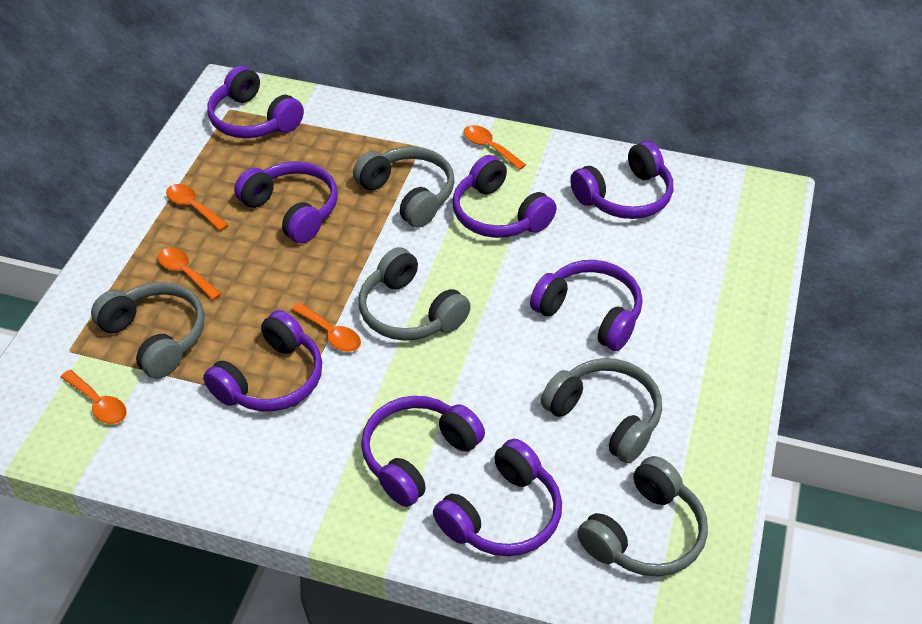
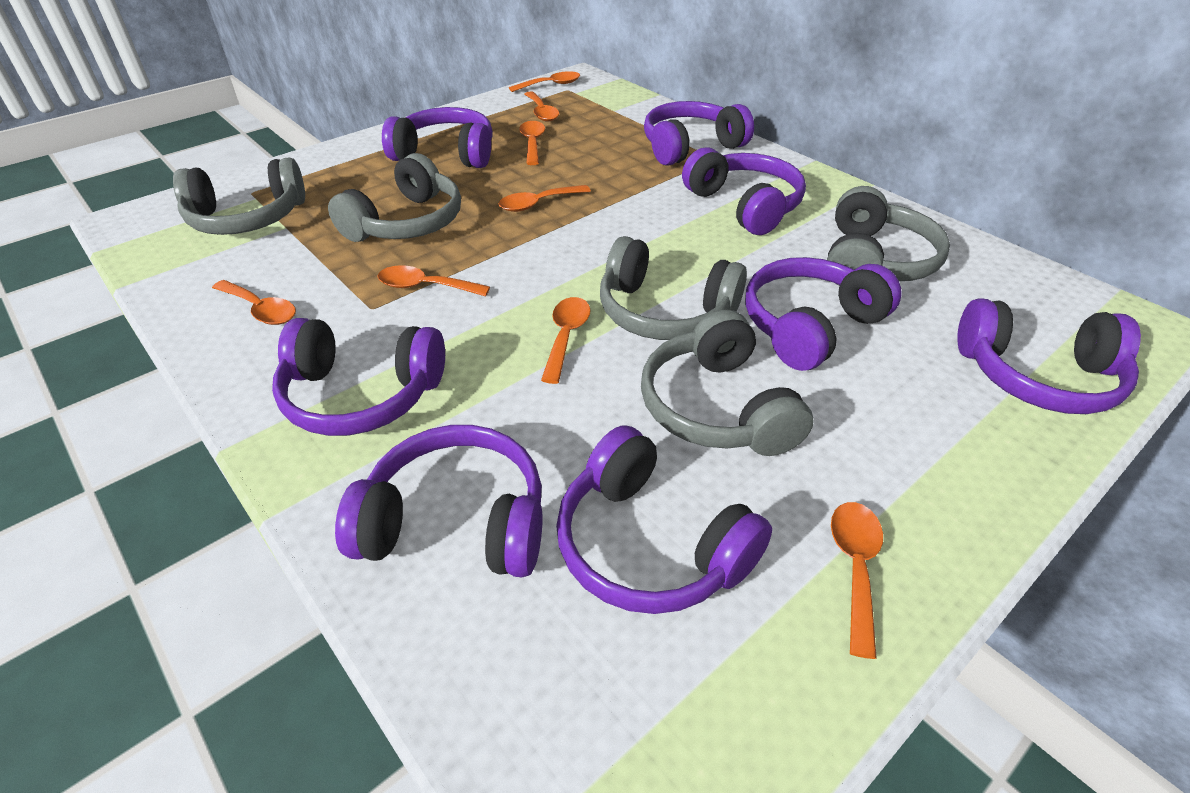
orange spoon: 5 -> 8

